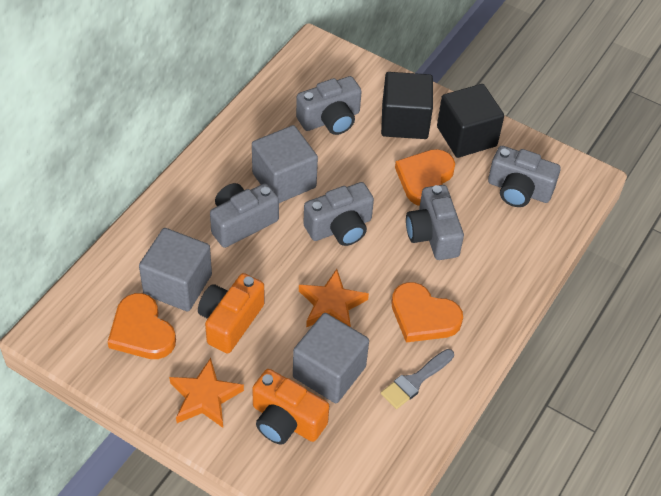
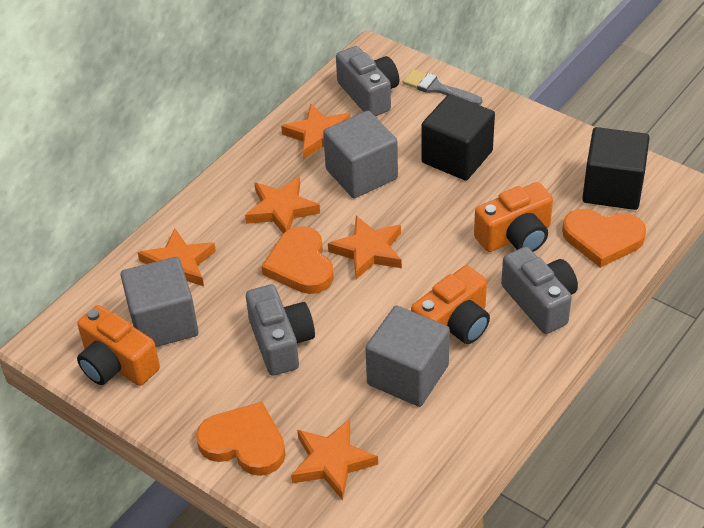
grey camera: 5 -> 3
orange camera: 2 -> 3
orange star: 2 -> 5

